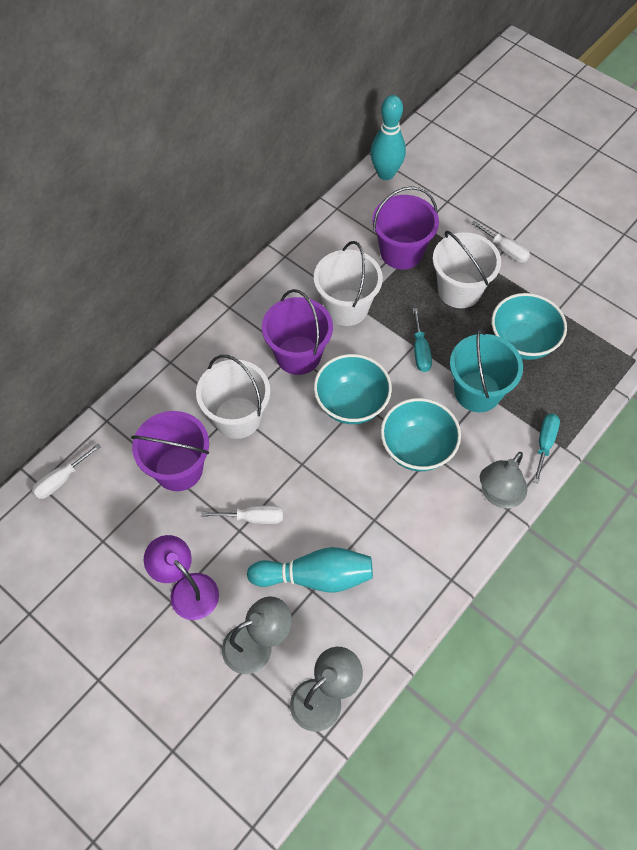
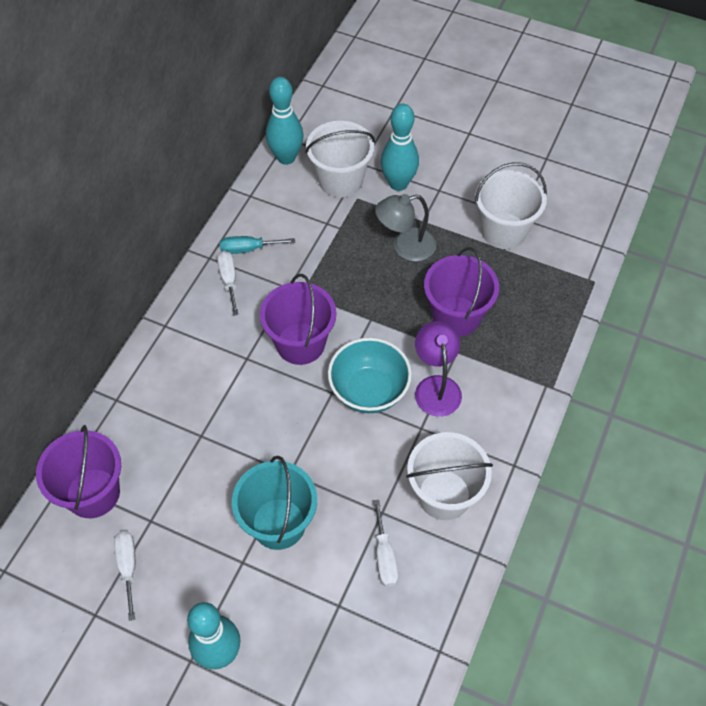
grey lamp: 3 -> 1
turquoise bowl: 3 -> 1
turquoise bowling pin: 2 -> 3
turquoise screwdriver: 2 -> 1

